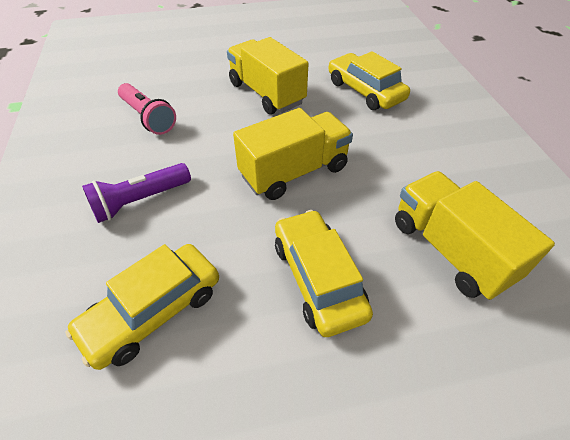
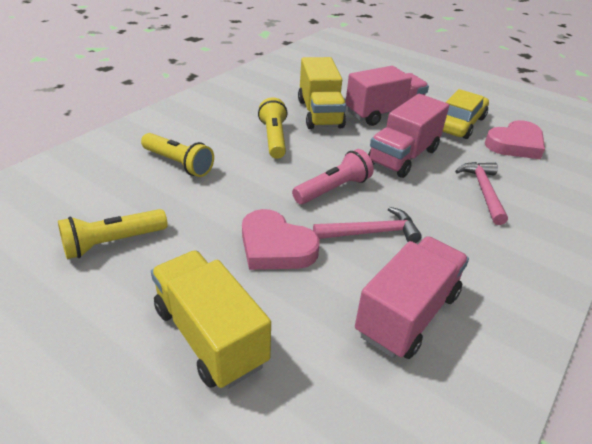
pink hammer: 0 -> 2
pink heart: 0 -> 2
pink truck: 0 -> 3
purple flashlight: 1 -> 0
yellow car: 3 -> 1
yellow flashlight: 0 -> 3
yellow truck: 3 -> 2

